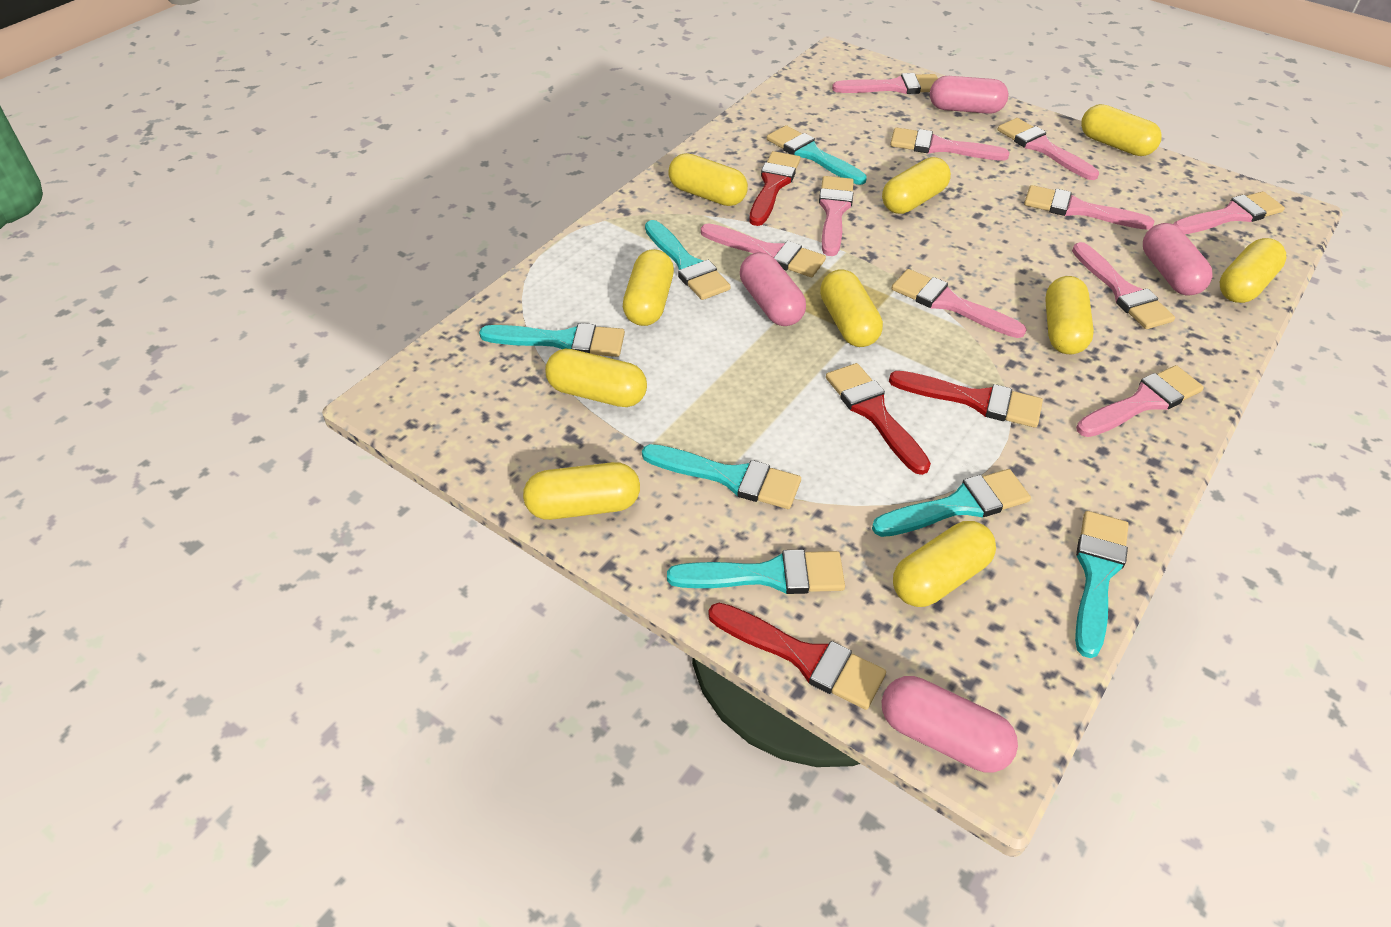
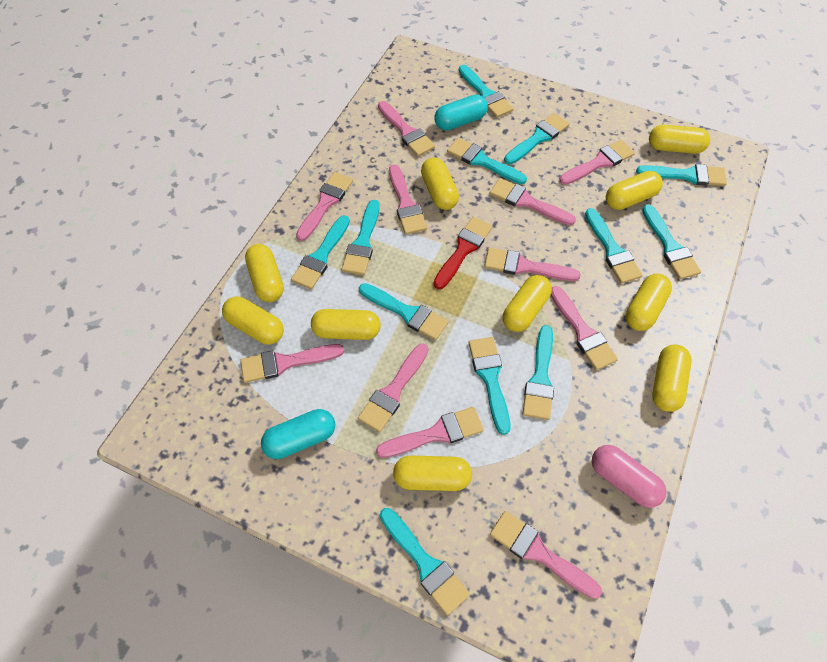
pink brush: 10 -> 11
pink capsule: 4 -> 1
red brush: 4 -> 1
turquoise brush: 7 -> 12
turquoise capsule: 0 -> 2

